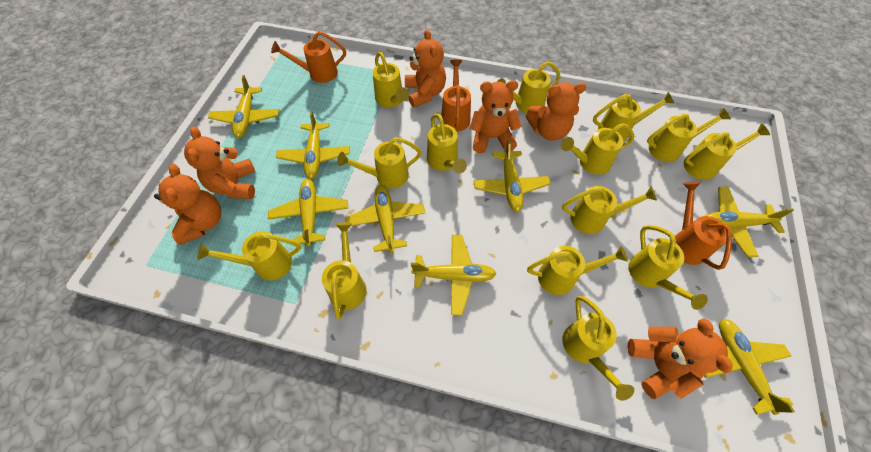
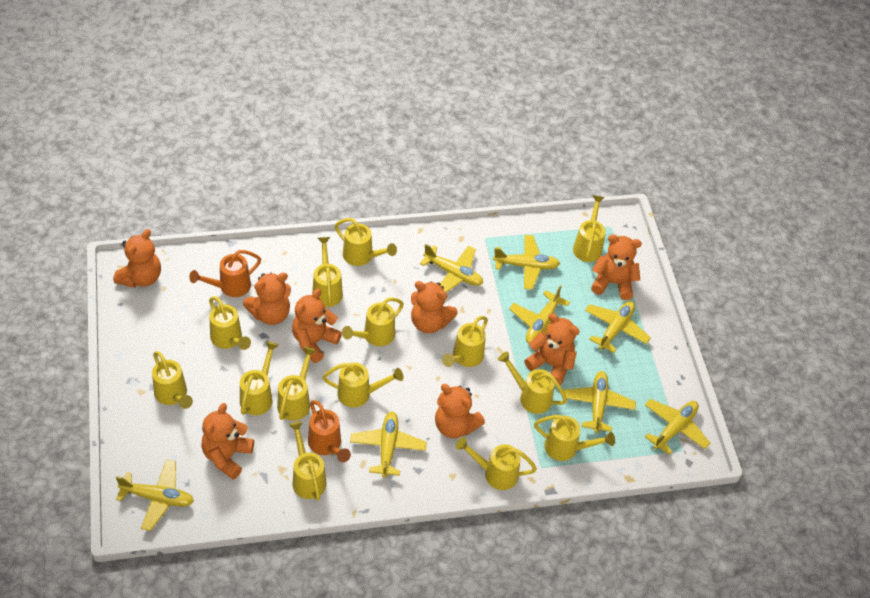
orange teddy bear: 6 -> 8
orange watering can: 3 -> 2

